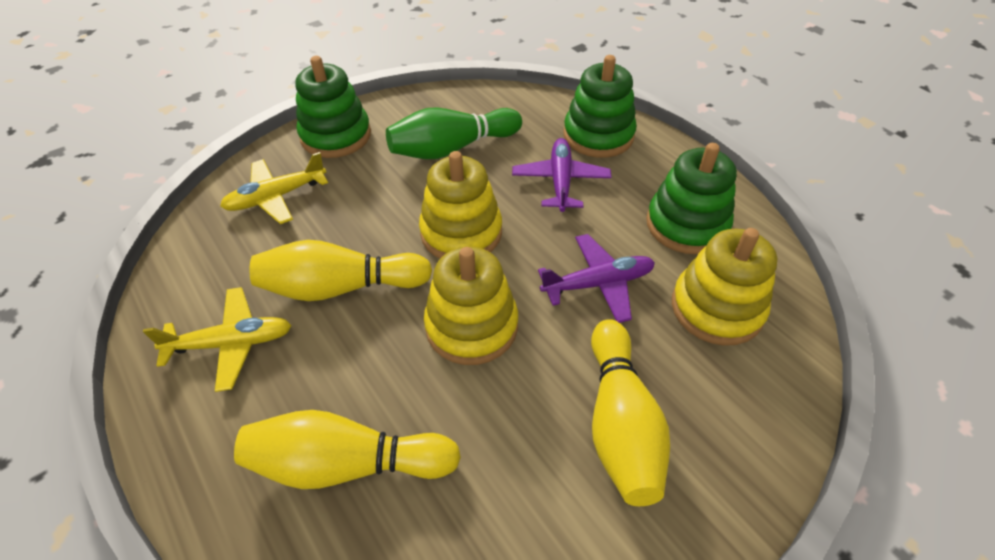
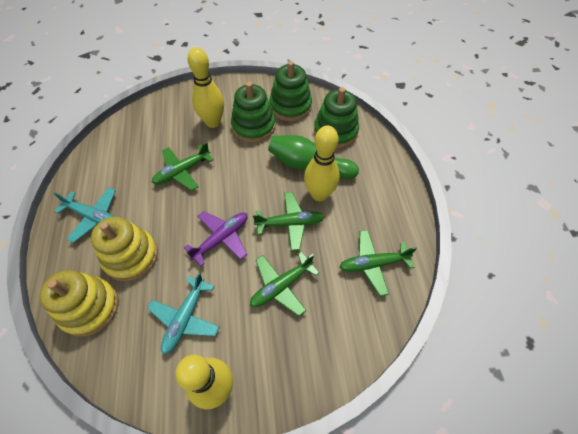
green plane: 0 -> 4
purple plane: 2 -> 1
turquoise plane: 0 -> 2
yellow plane: 2 -> 0
yellow stacking toy: 3 -> 2

